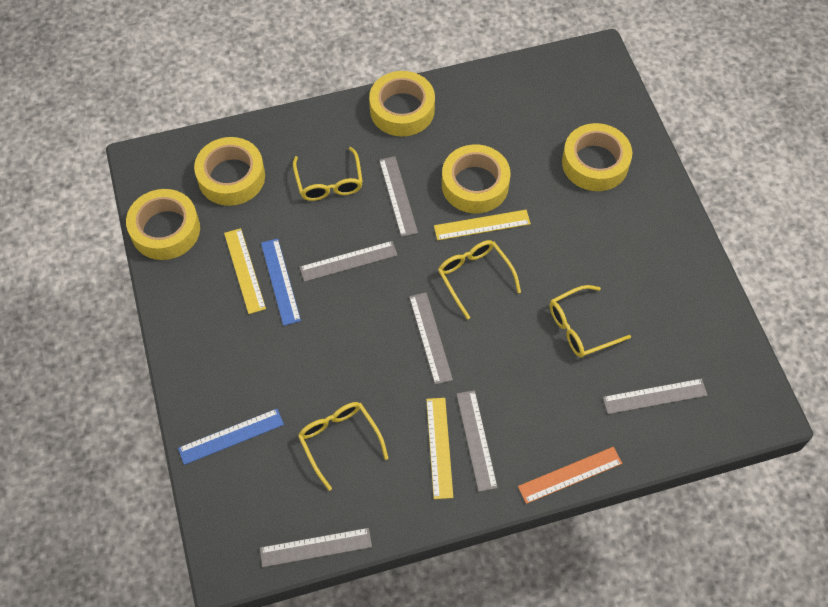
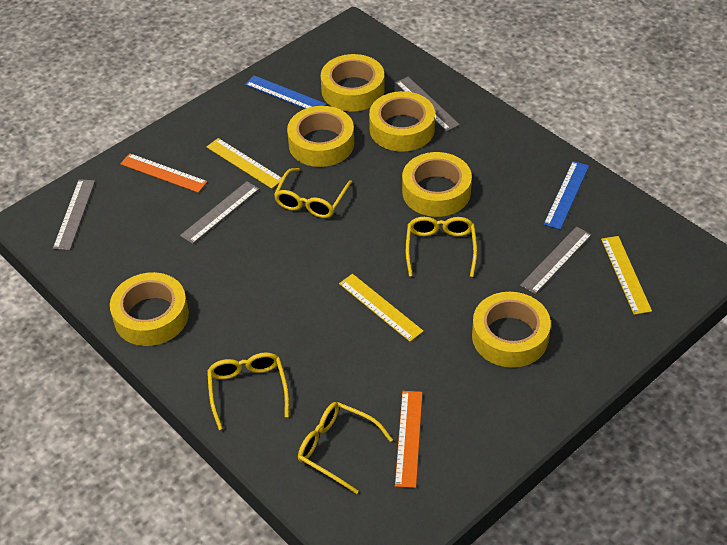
grey ruler: 6 -> 4
orange ruler: 1 -> 2
yellow tape: 5 -> 6

